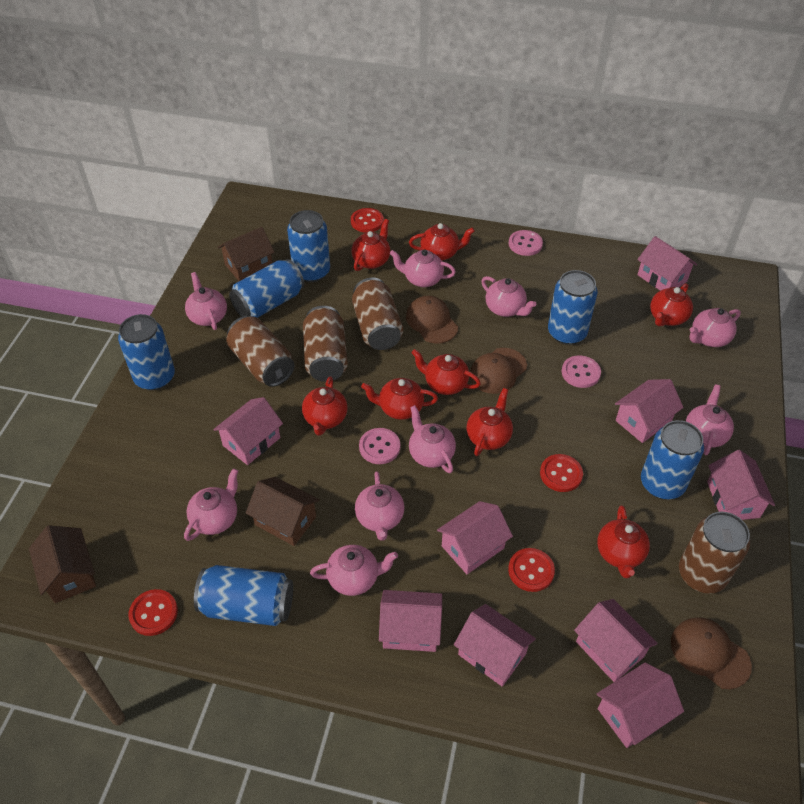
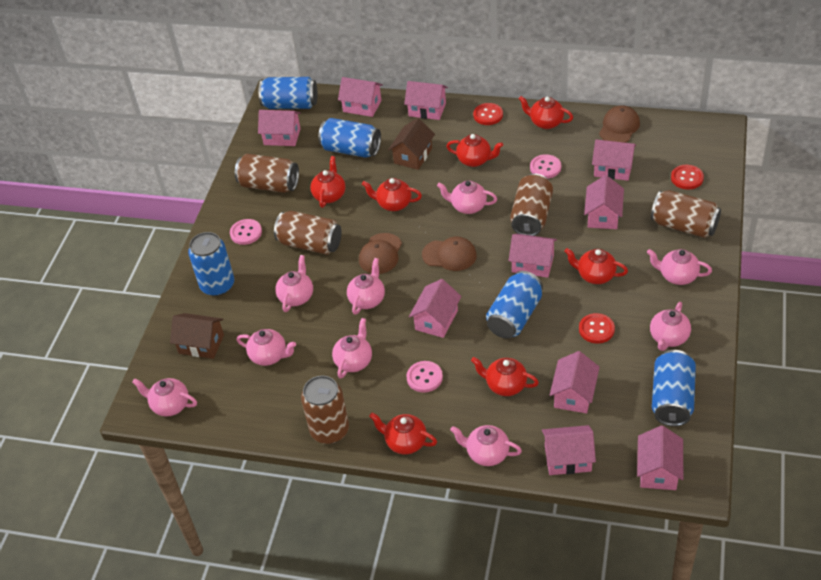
blue can: 6 -> 5
brown can: 4 -> 5
brown house: 3 -> 2
pink house: 9 -> 10
red button: 4 -> 3
red teapot: 8 -> 7

